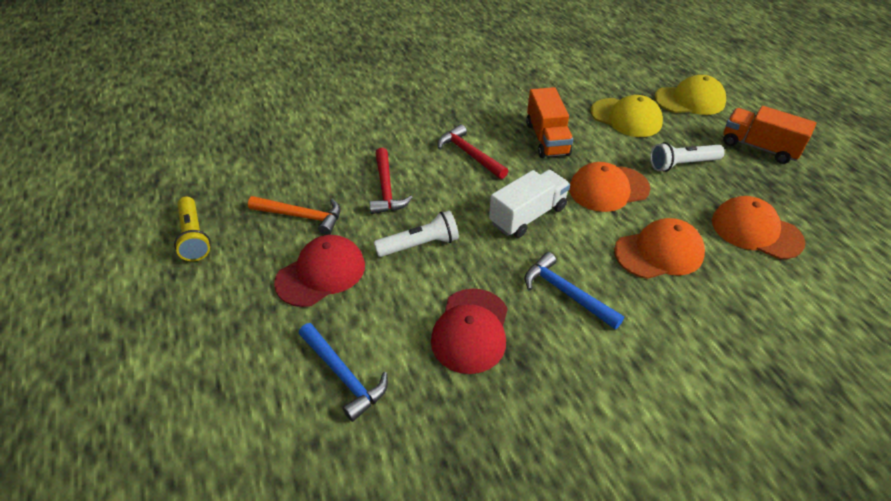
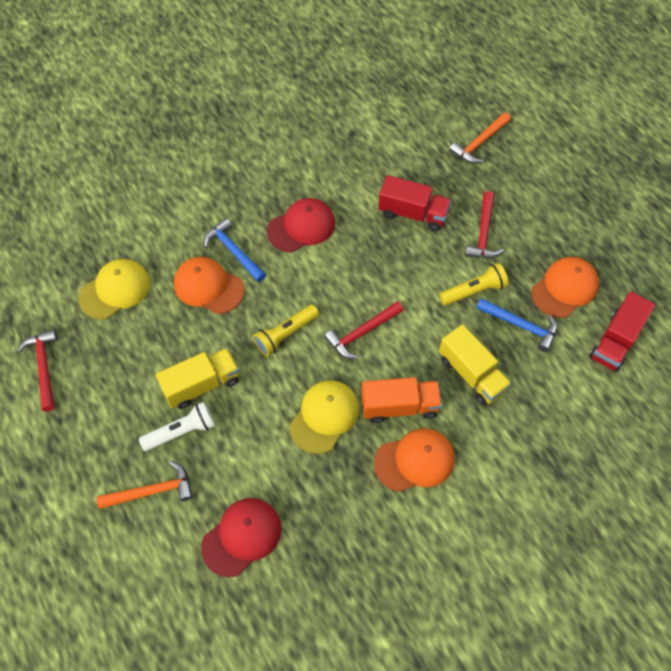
orange hammer: 1 -> 2
orange truck: 2 -> 1
red hammer: 2 -> 3
red truck: 0 -> 2
white flashlight: 2 -> 1
white truck: 1 -> 0
yellow flashlight: 1 -> 2
yellow truck: 0 -> 2

